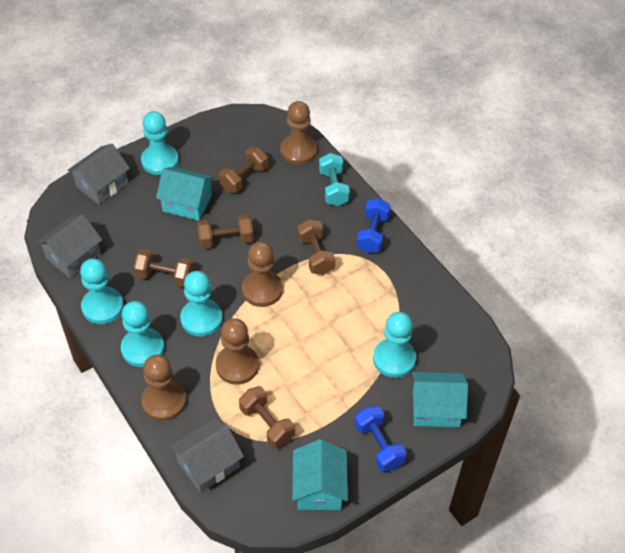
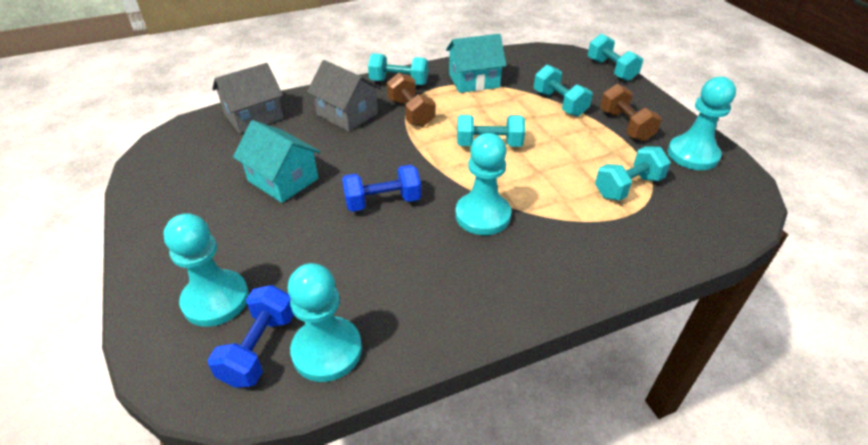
brown dumbbell: 5 -> 2
brown pawn: 4 -> 0
grey house: 3 -> 2
turquoise dumbbell: 1 -> 5
turquoise house: 3 -> 2
turquoise pawn: 5 -> 4

